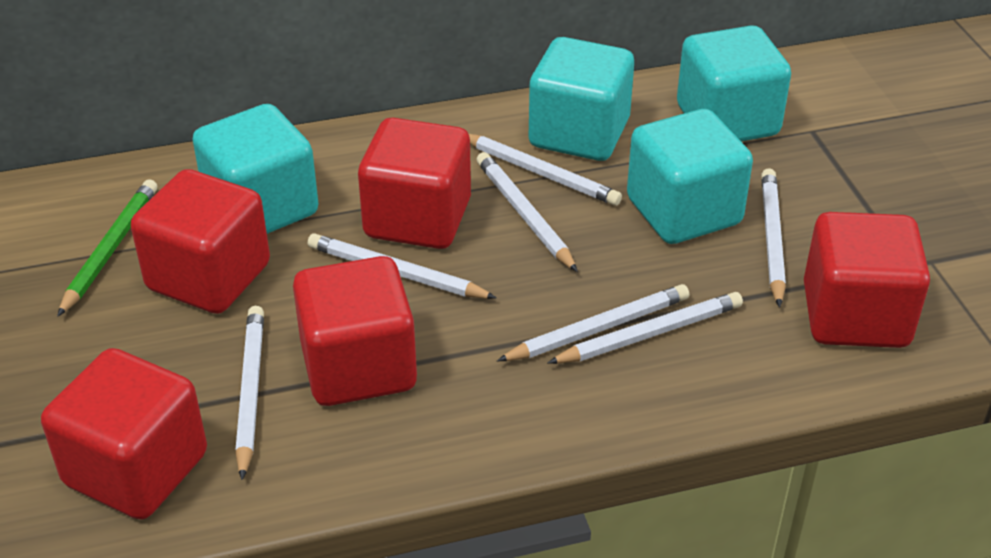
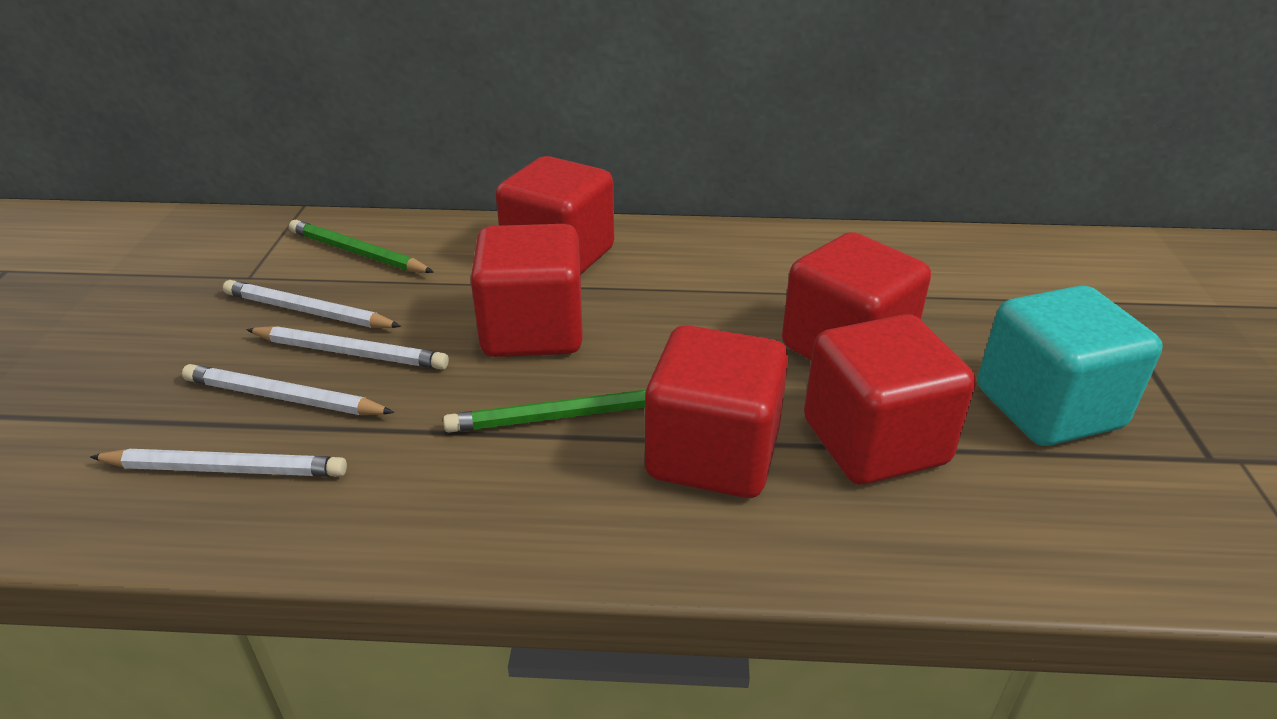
green pencil: 1 -> 2
turquoise cube: 4 -> 1
white pencil: 7 -> 4

